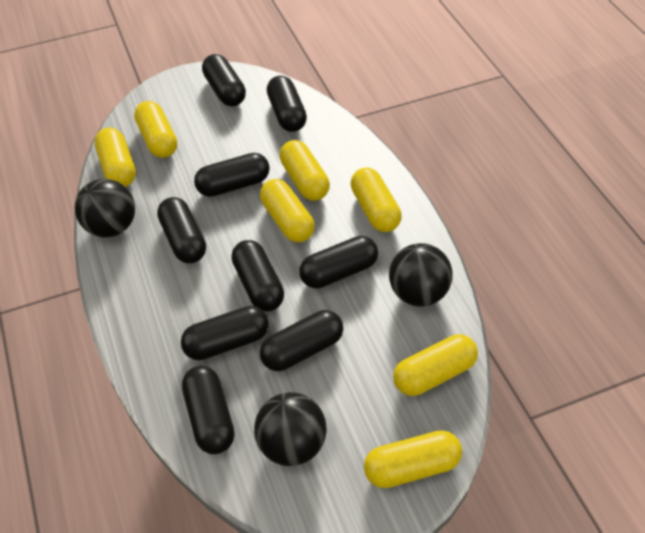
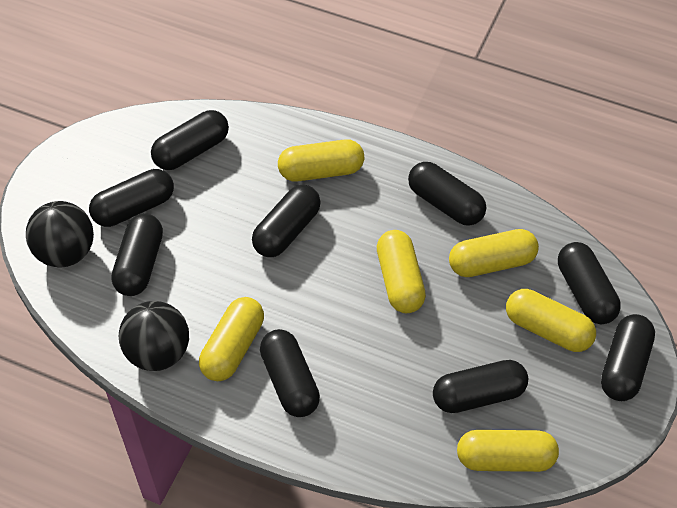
black ball: 3 -> 2
yellow capsule: 7 -> 6

